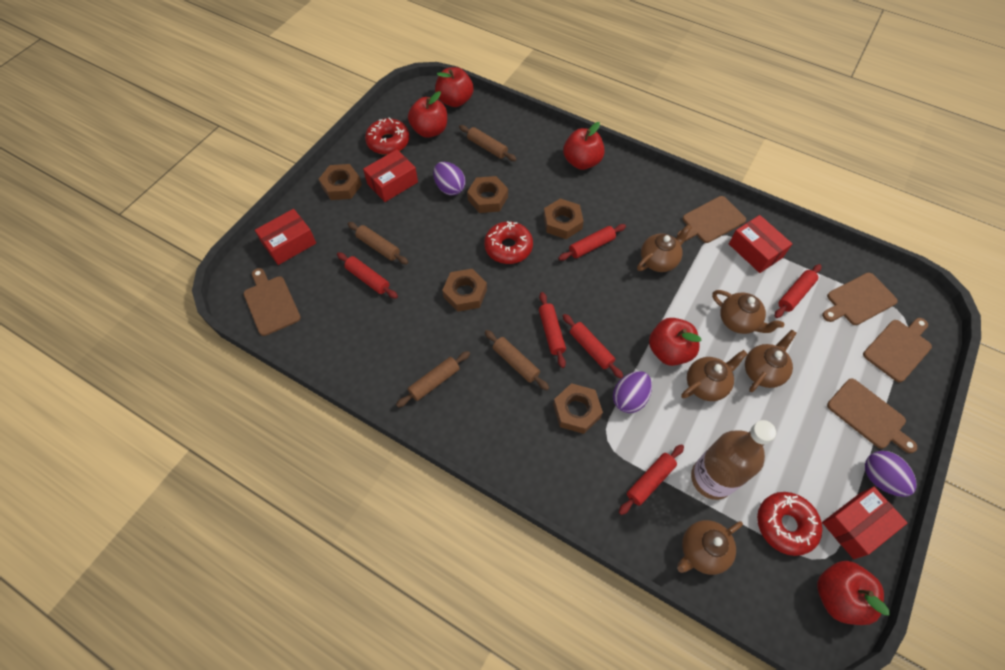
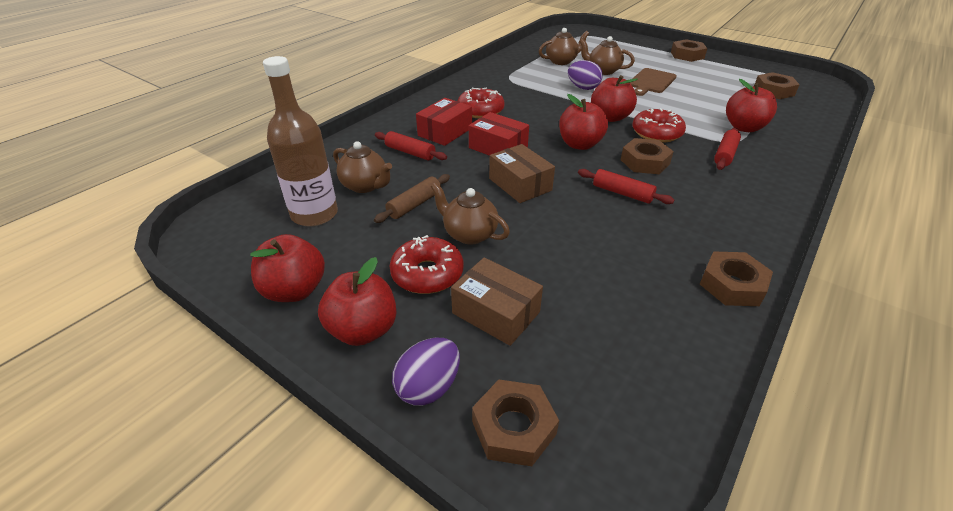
brown box: 0 -> 2
brown cutting board: 5 -> 1
brown rolling pin: 4 -> 1
brown teapot: 5 -> 4
purple egg: 3 -> 2
red box: 4 -> 2
red rolling pin: 6 -> 3

